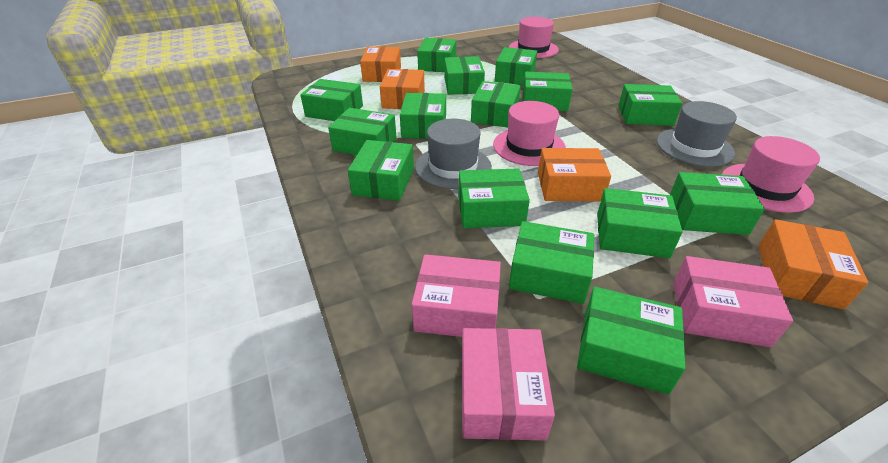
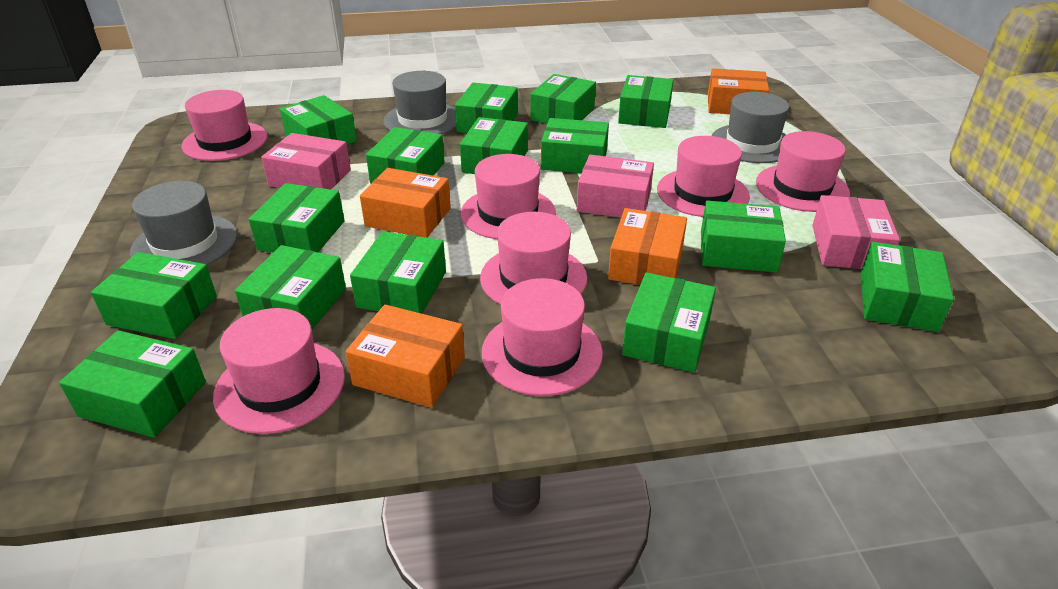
grey hat: 2 -> 3
pink hat: 3 -> 7

